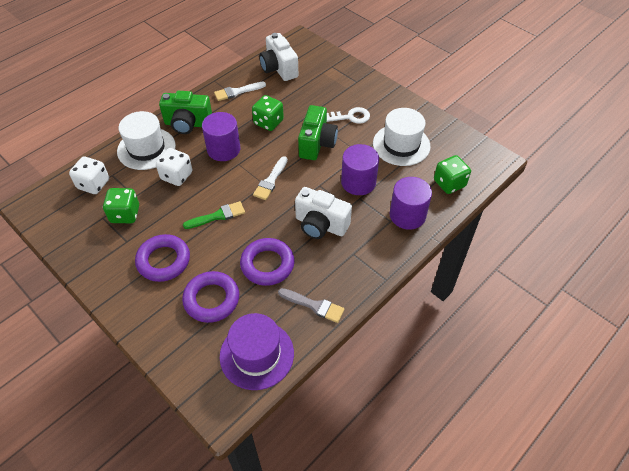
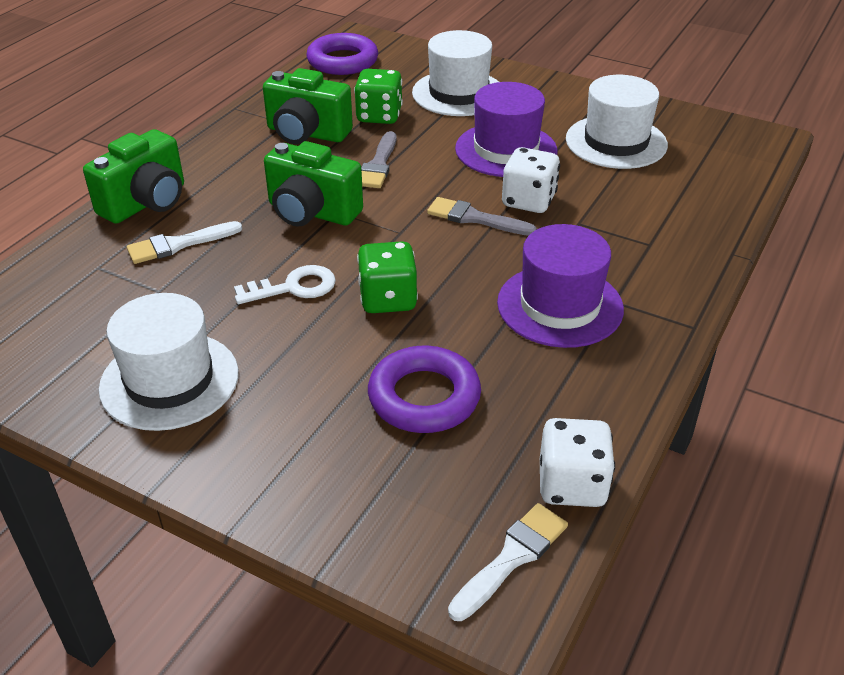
green brush: 1 -> 0
green camera: 2 -> 3
green dice: 3 -> 2
grey brush: 1 -> 2
purple cylinder: 3 -> 0
purple hat: 1 -> 2
purple ring: 3 -> 2
white camera: 2 -> 0
white hat: 2 -> 3

